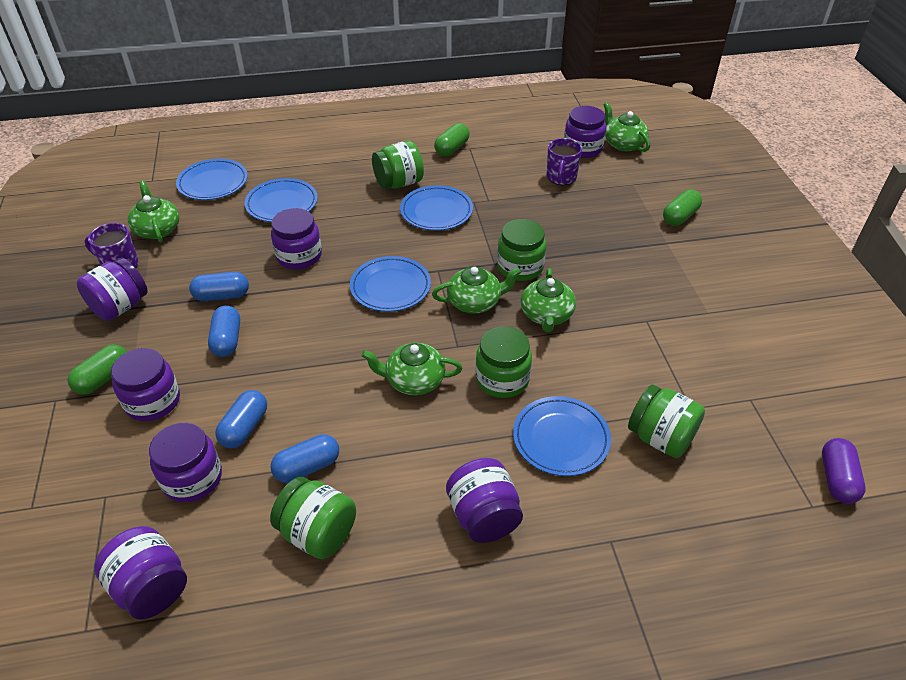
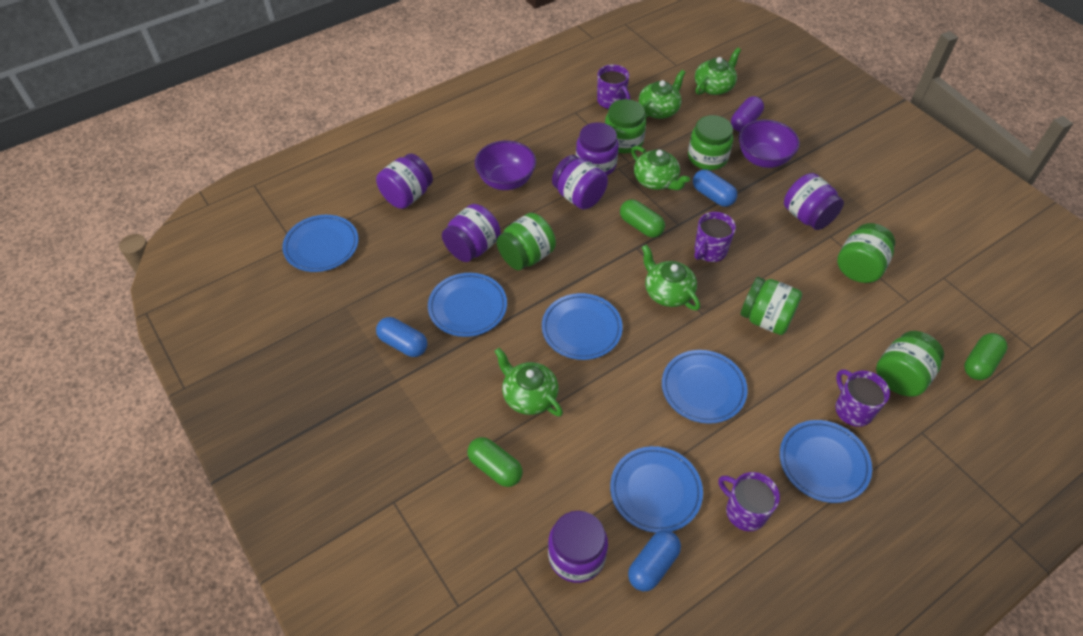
blue capsule: 4 -> 3
blue plate: 5 -> 6
green jar: 5 -> 6
purple bowl: 0 -> 2
purple jar: 7 -> 6
purple mug: 2 -> 4

